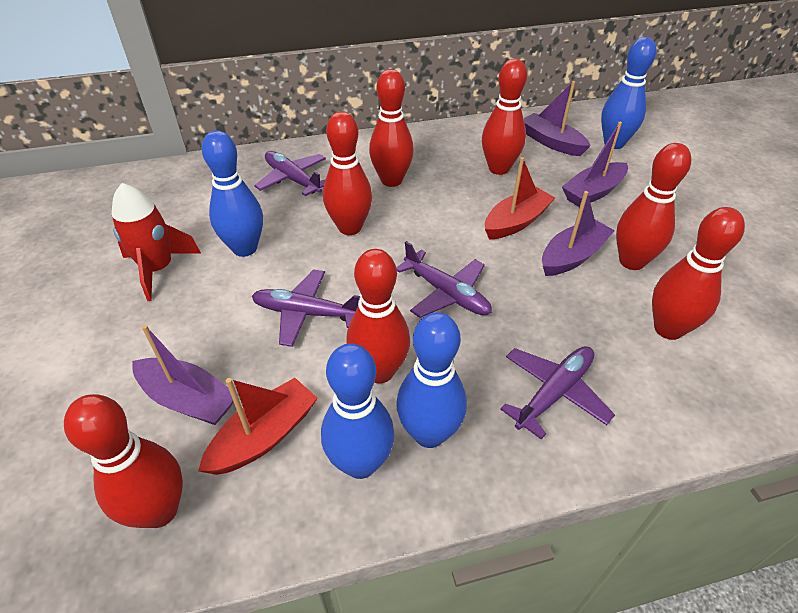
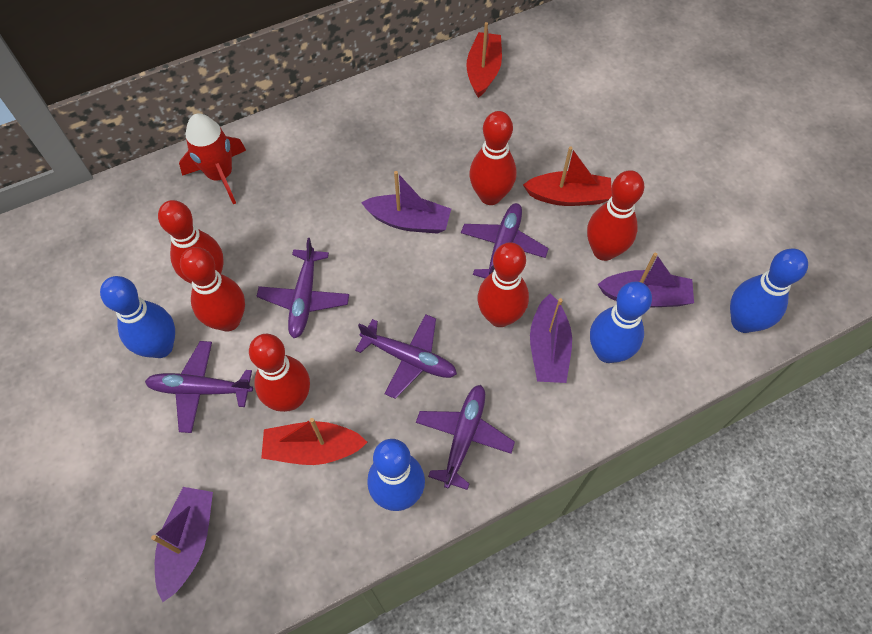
purple plane: 4 -> 5
red boat: 2 -> 3
red bowling pin: 7 -> 6

